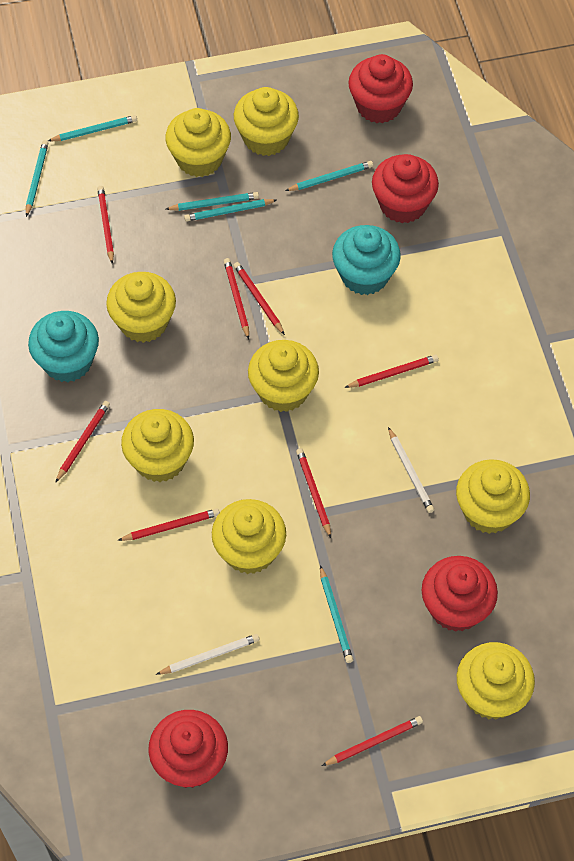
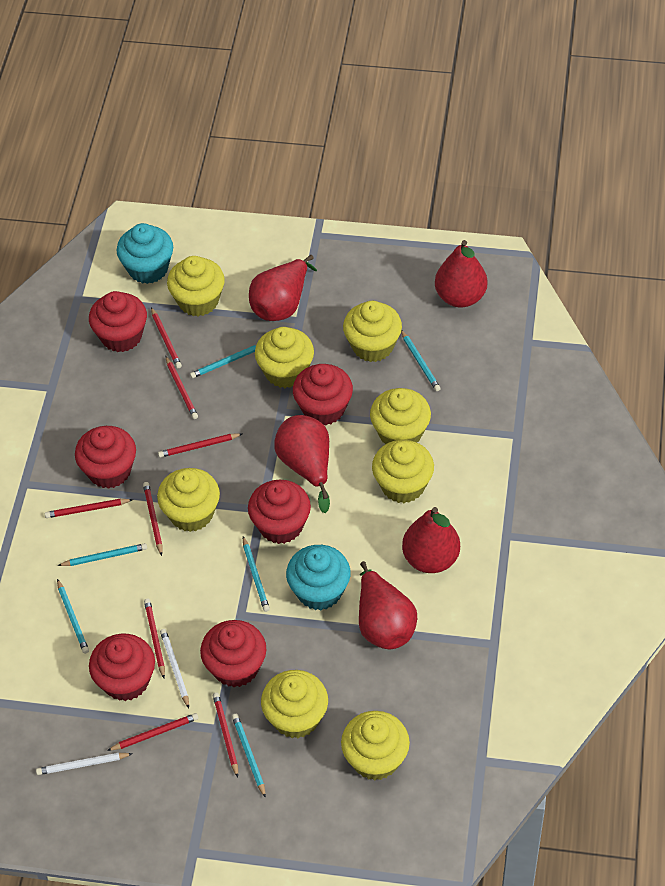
red cupcake: 4 -> 6
red pear: 0 -> 5

